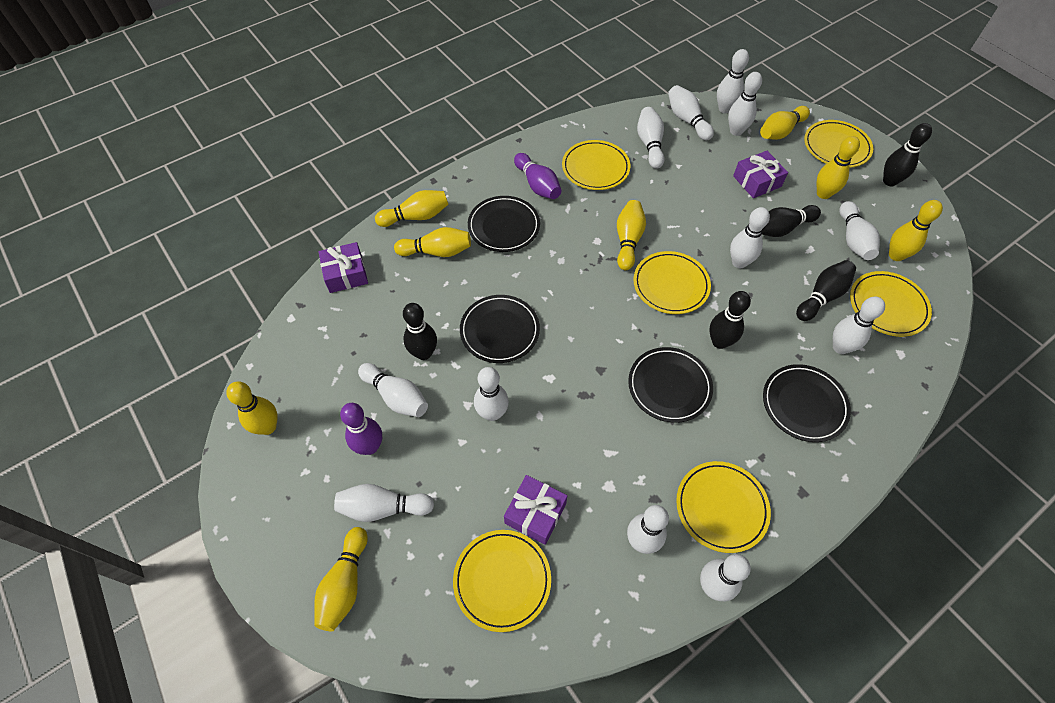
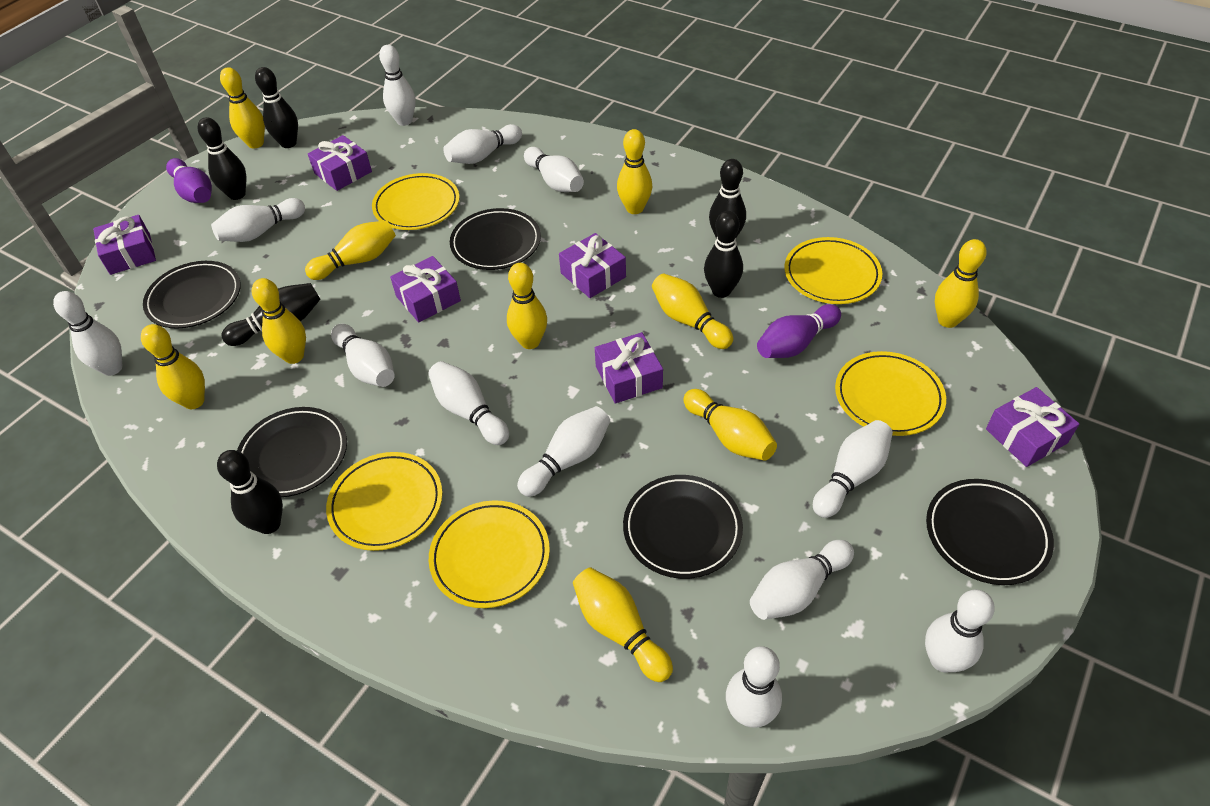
black bowling pin: 5 -> 6
black plate: 4 -> 5
purple gift: 3 -> 6
yellow bowling pin: 8 -> 10
yellow plate: 6 -> 5

